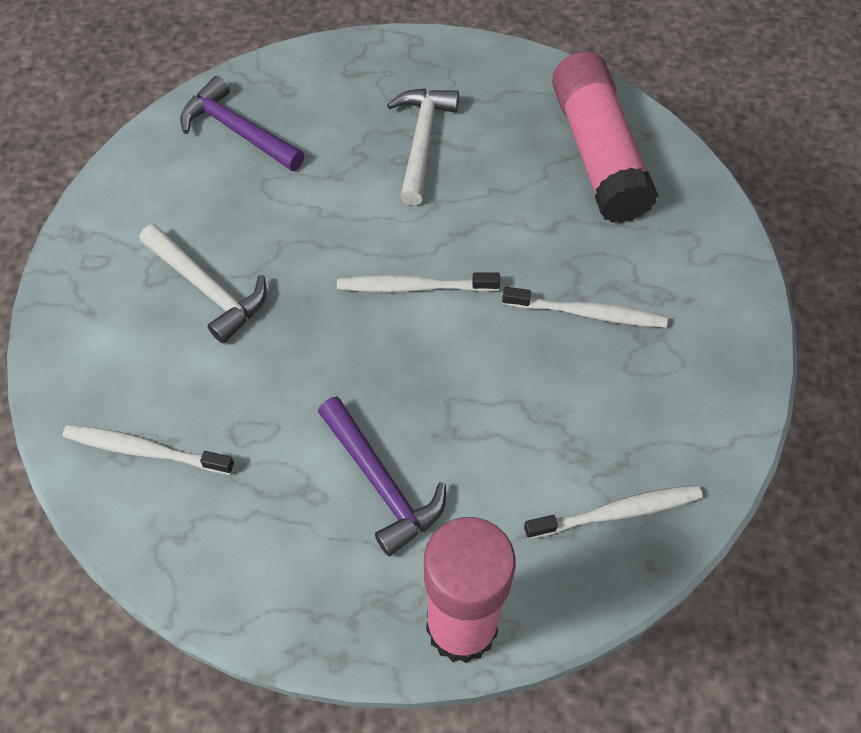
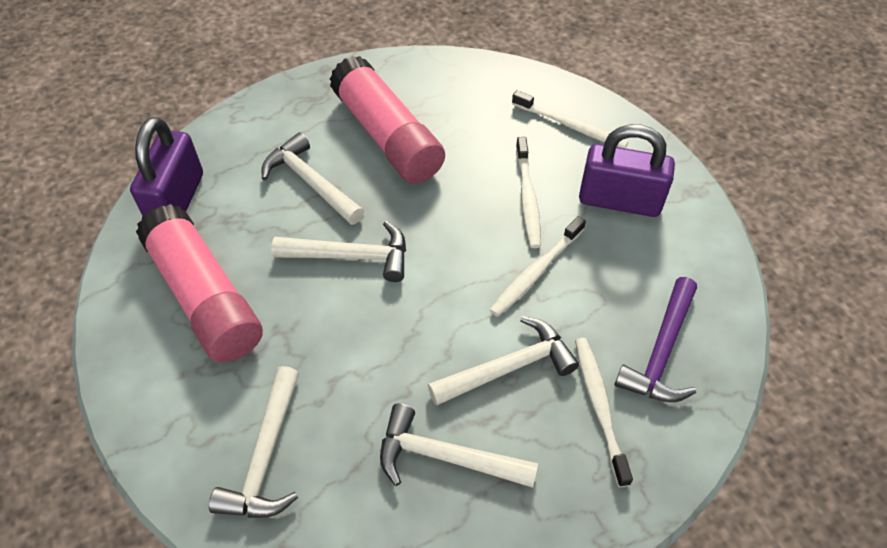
purple hammer: 2 -> 1
purple padlock: 0 -> 2
white hammer: 2 -> 5

